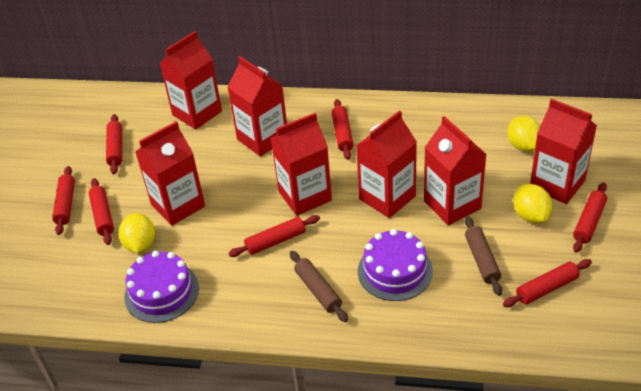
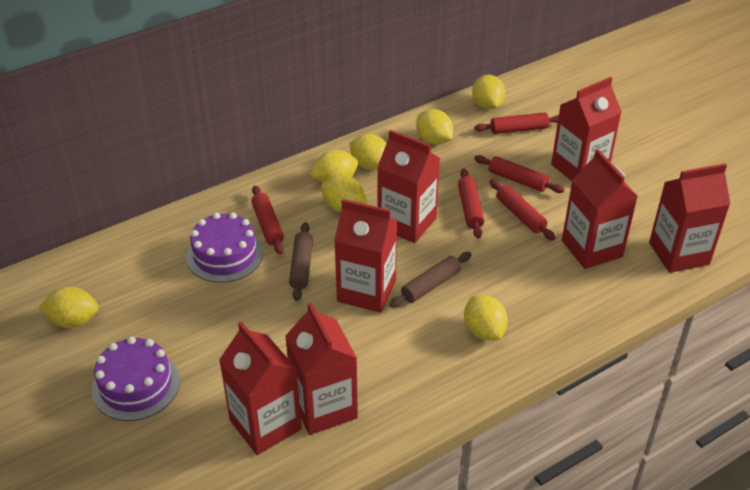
red rolling pin: 7 -> 5
yellow lemon: 3 -> 7

